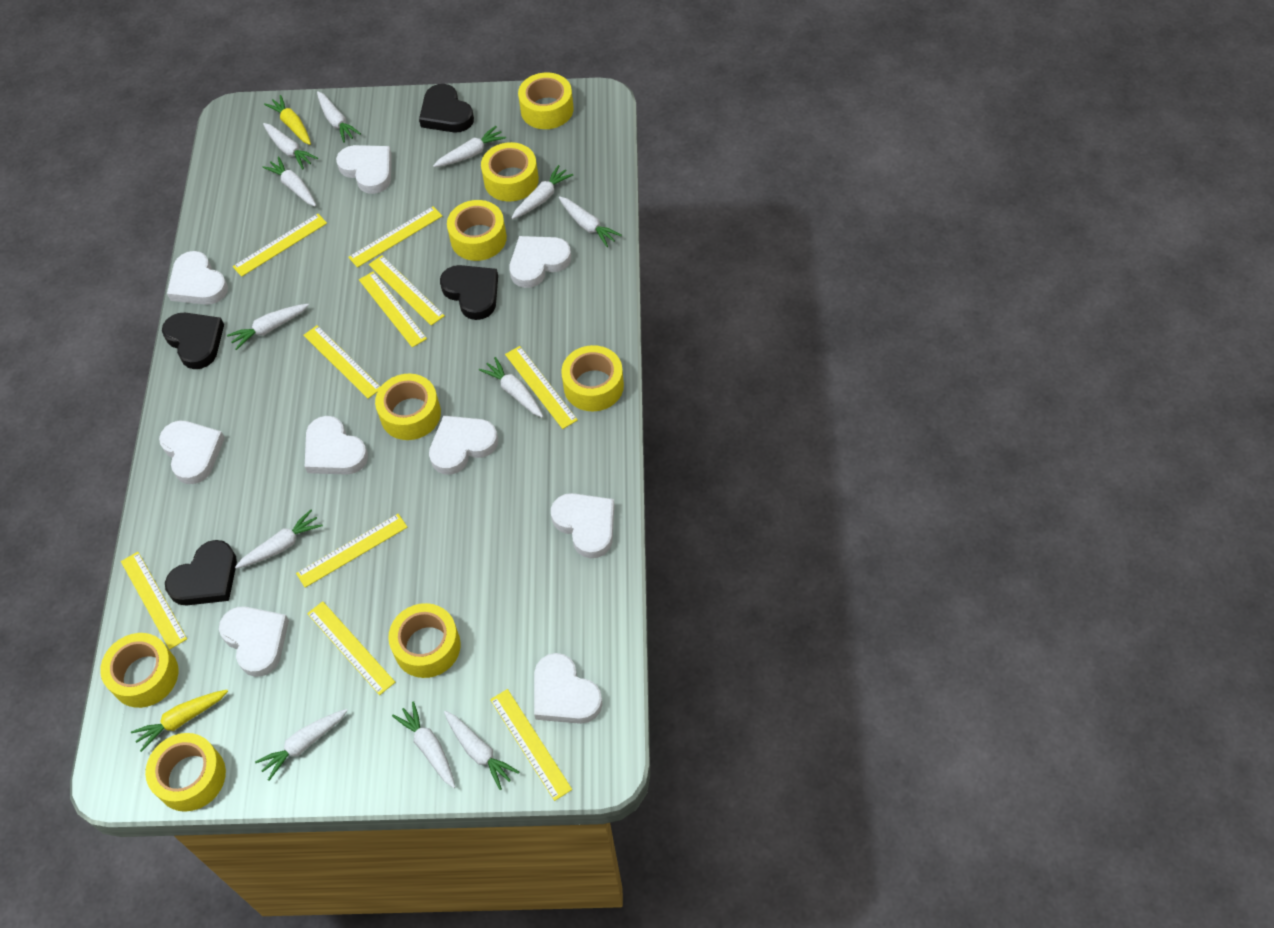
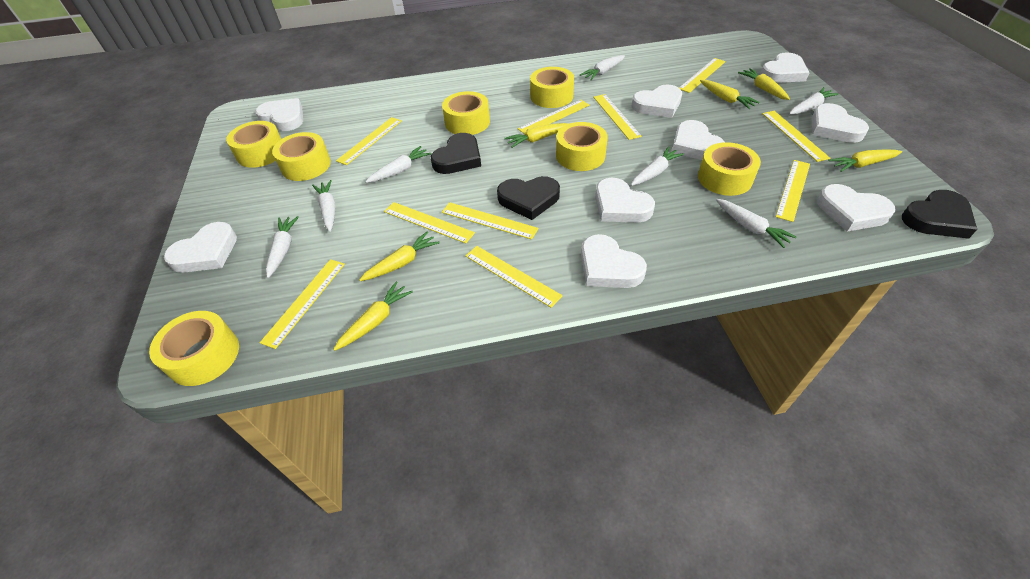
black heart: 4 -> 3
white carrot: 12 -> 7
yellow carrot: 2 -> 6
yellow tape: 8 -> 7

